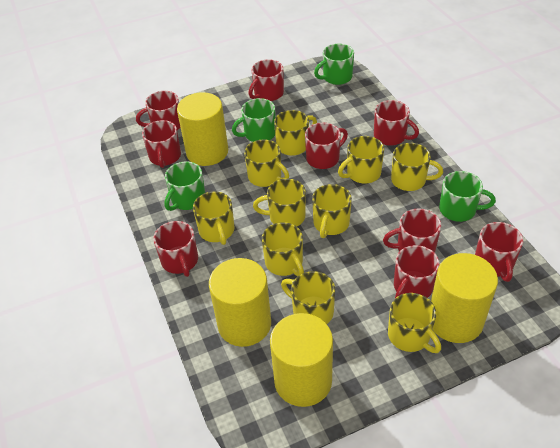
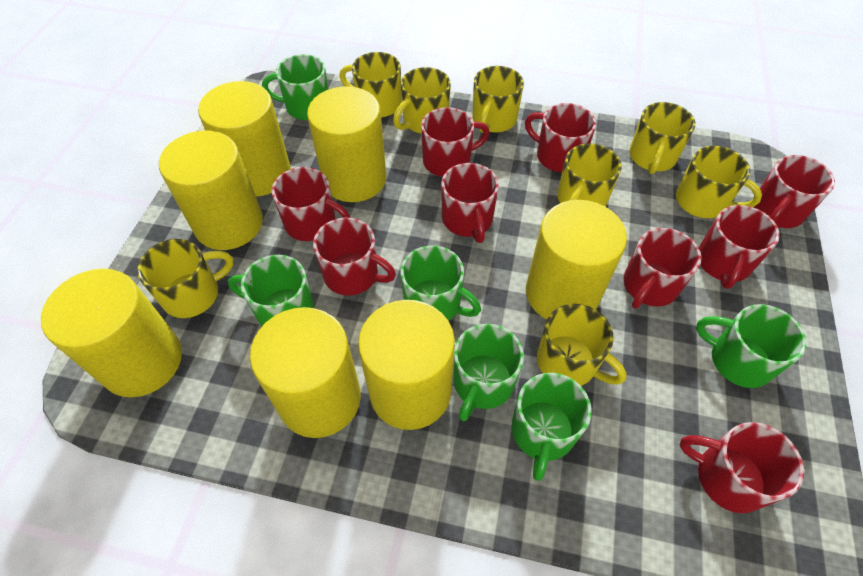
green mug: 4 -> 6
yellow cylinder: 4 -> 7
yellow mug: 10 -> 8

